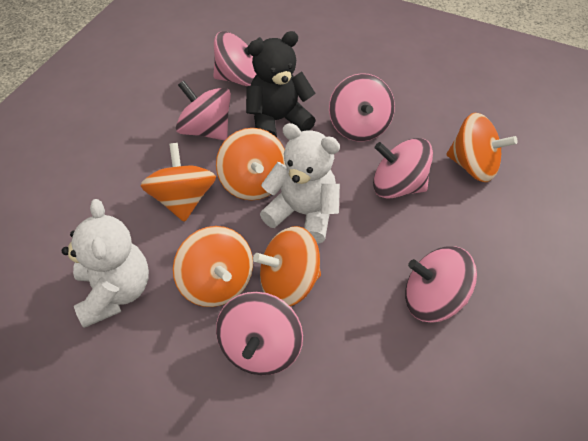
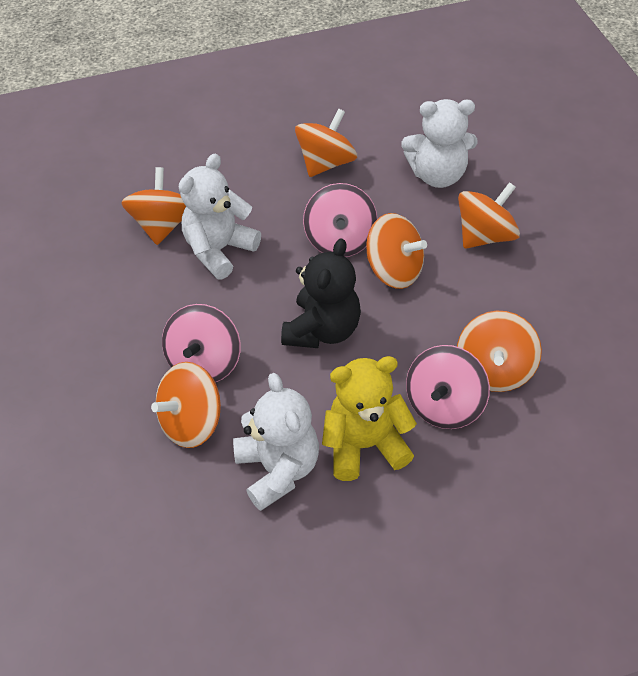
orange spinning top: 5 -> 6
pink spinning top: 6 -> 3
white teddy bear: 2 -> 3
yellow teddy bear: 0 -> 1

